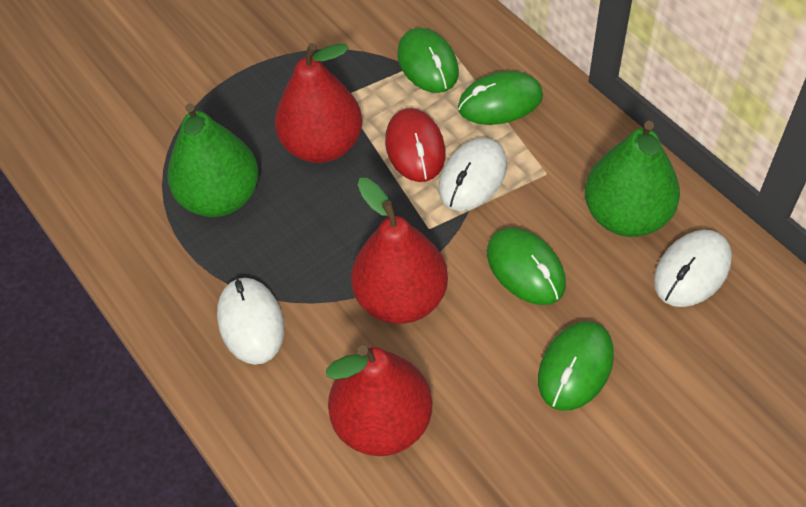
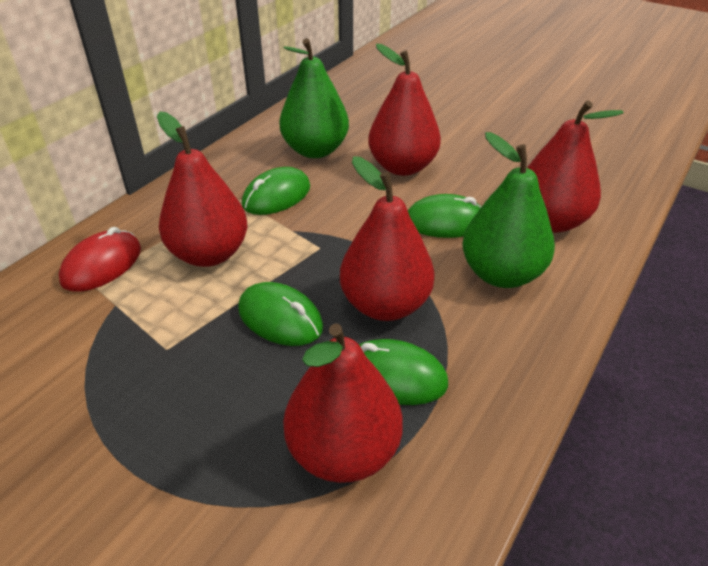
red pear: 3 -> 5
white mouse: 3 -> 0

